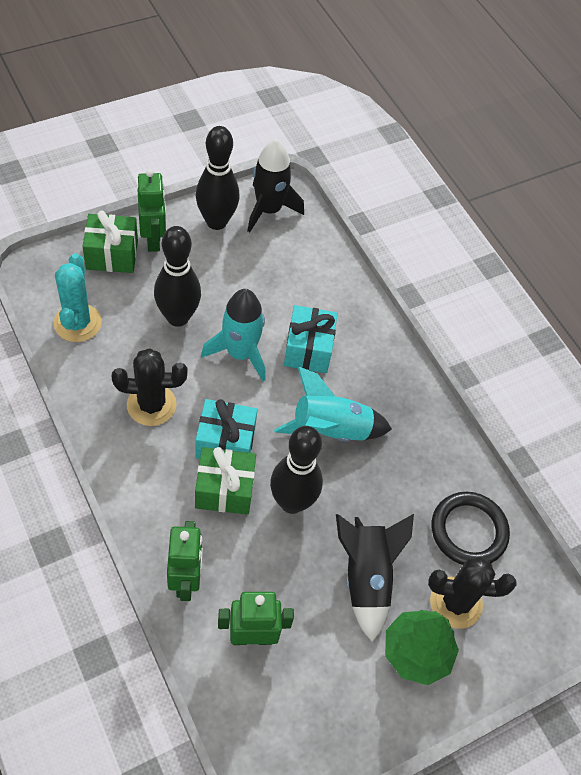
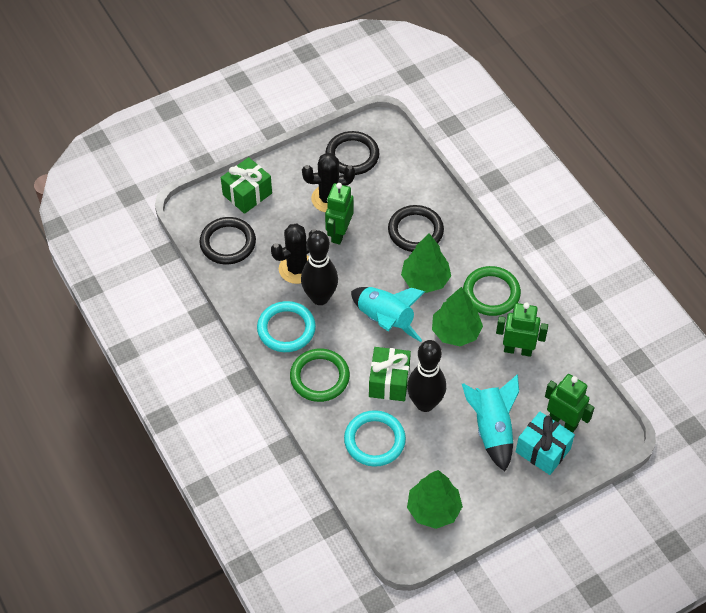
black bowling pin: 3 -> 2
black ring: 1 -> 3
black rocket: 2 -> 0
green ring: 0 -> 2
green tree: 1 -> 3
turquoise cactus: 1 -> 0
turquoise gift: 2 -> 1
turquoise ring: 0 -> 2

